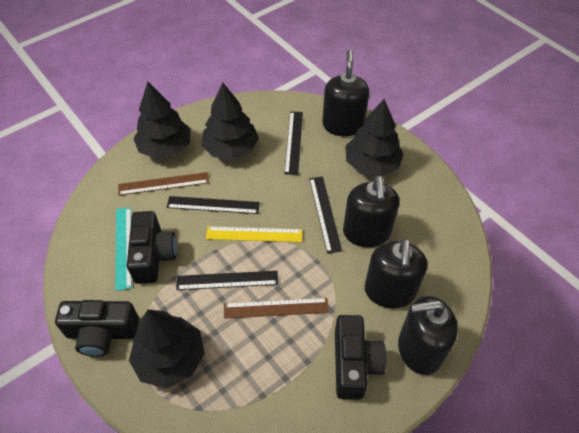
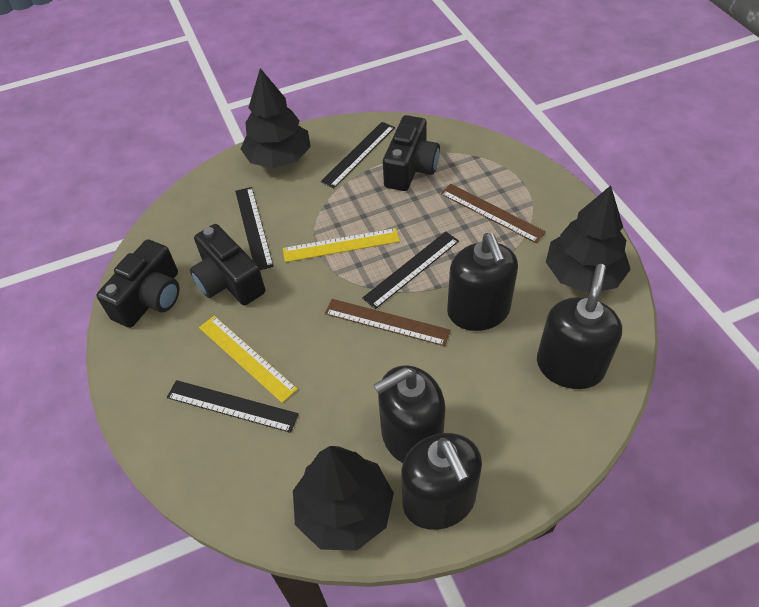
black tree: 4 -> 3
turquoise ruler: 1 -> 0
yellow ruler: 1 -> 2

